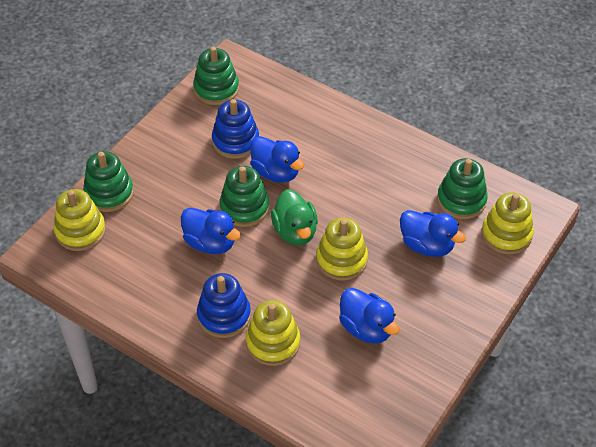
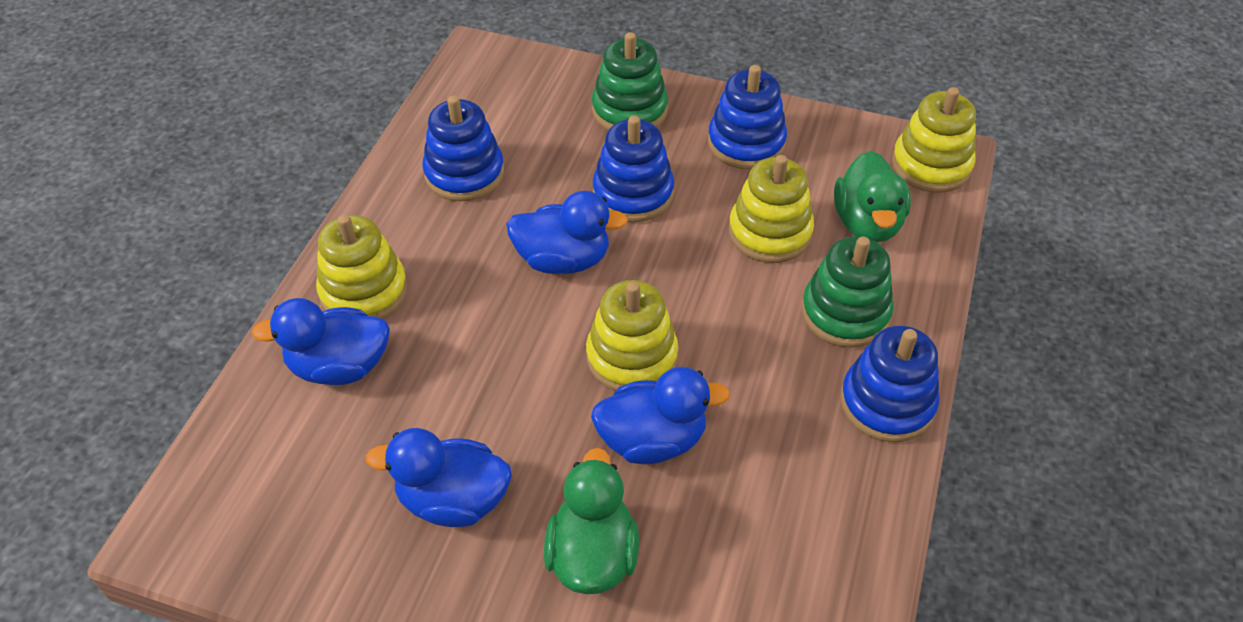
blue stacking toy: 2 -> 4
green duck: 1 -> 2
green stacking toy: 4 -> 2

